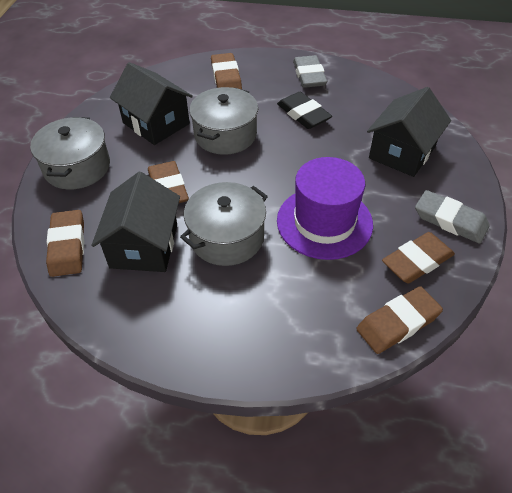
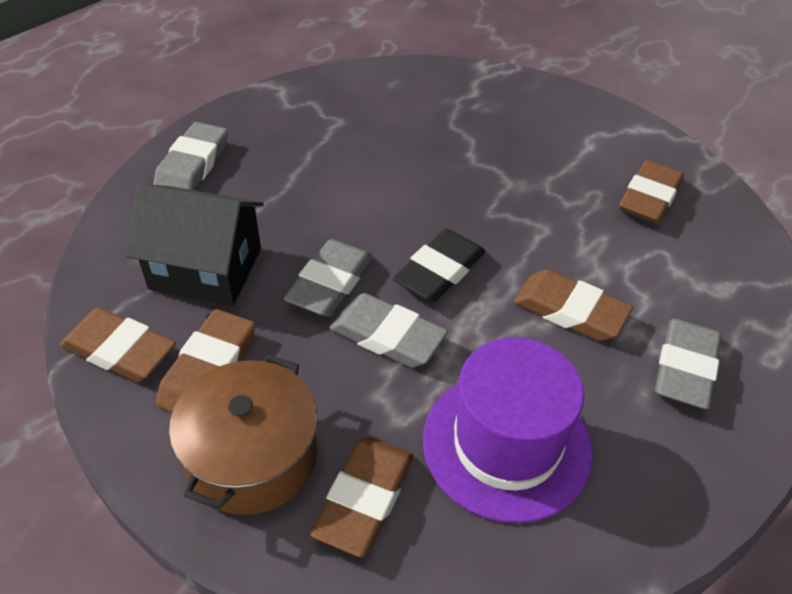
black house: 3 -> 1
brown pot: 0 -> 1
grey eraser: 2 -> 4
grey pot: 3 -> 0

